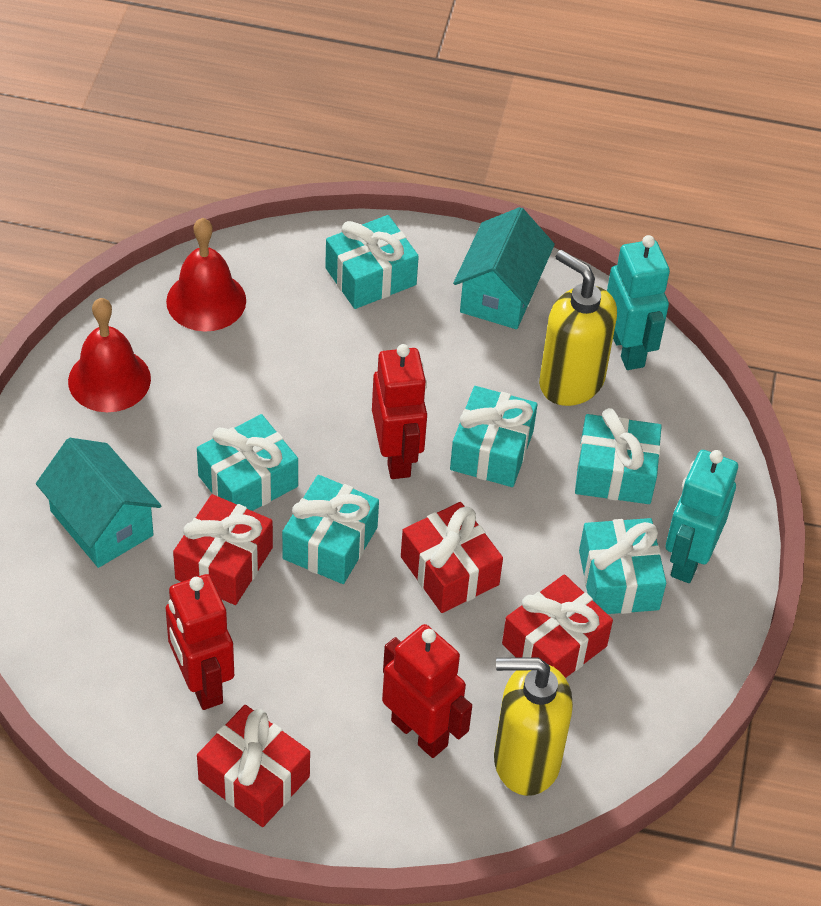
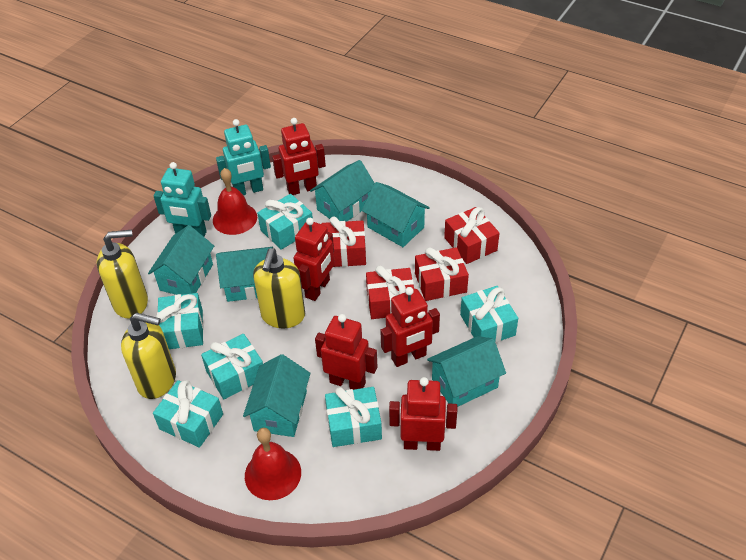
red robot: 3 -> 5
turquoise house: 2 -> 6
yellow soap dispenser: 2 -> 3

